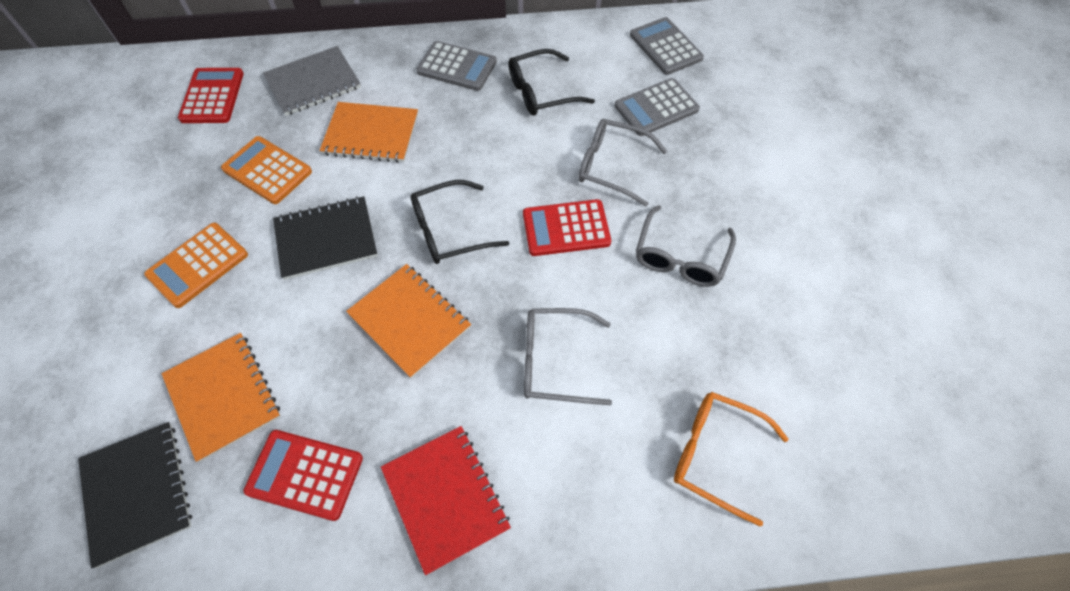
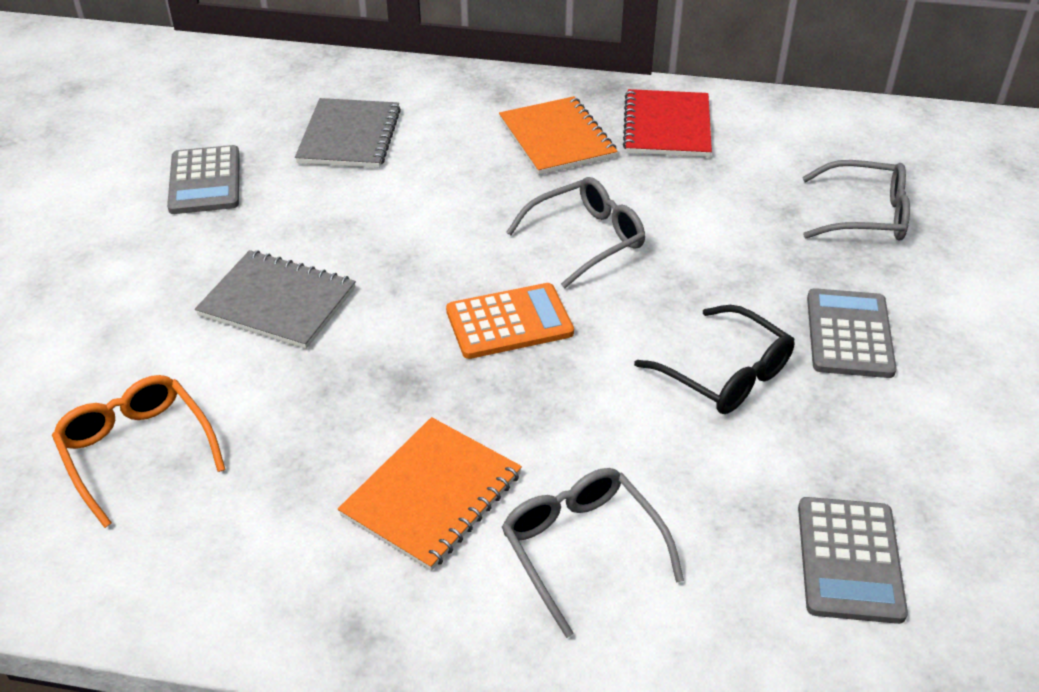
black glasses: 2 -> 1
black notebook: 2 -> 0
grey notebook: 1 -> 2
orange calculator: 2 -> 1
orange notebook: 3 -> 2
red calculator: 3 -> 0

